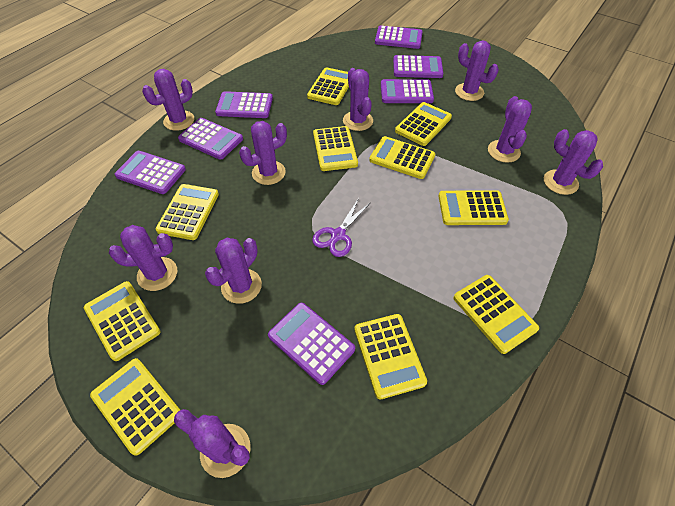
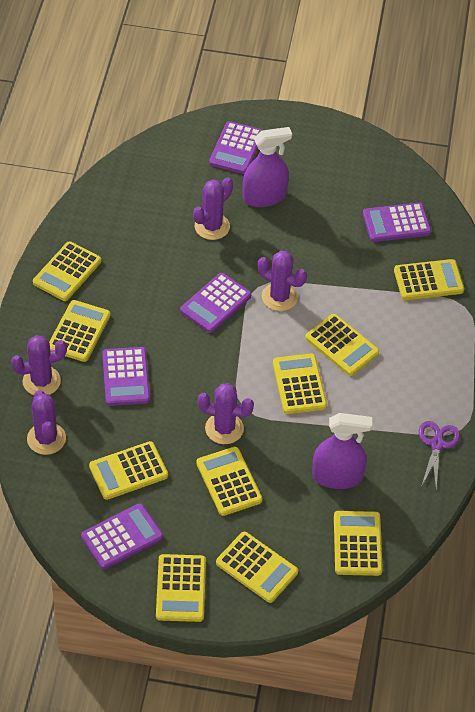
purple cactus: 9 -> 5
purple calculator: 7 -> 5
purple spray bottle: 0 -> 2

